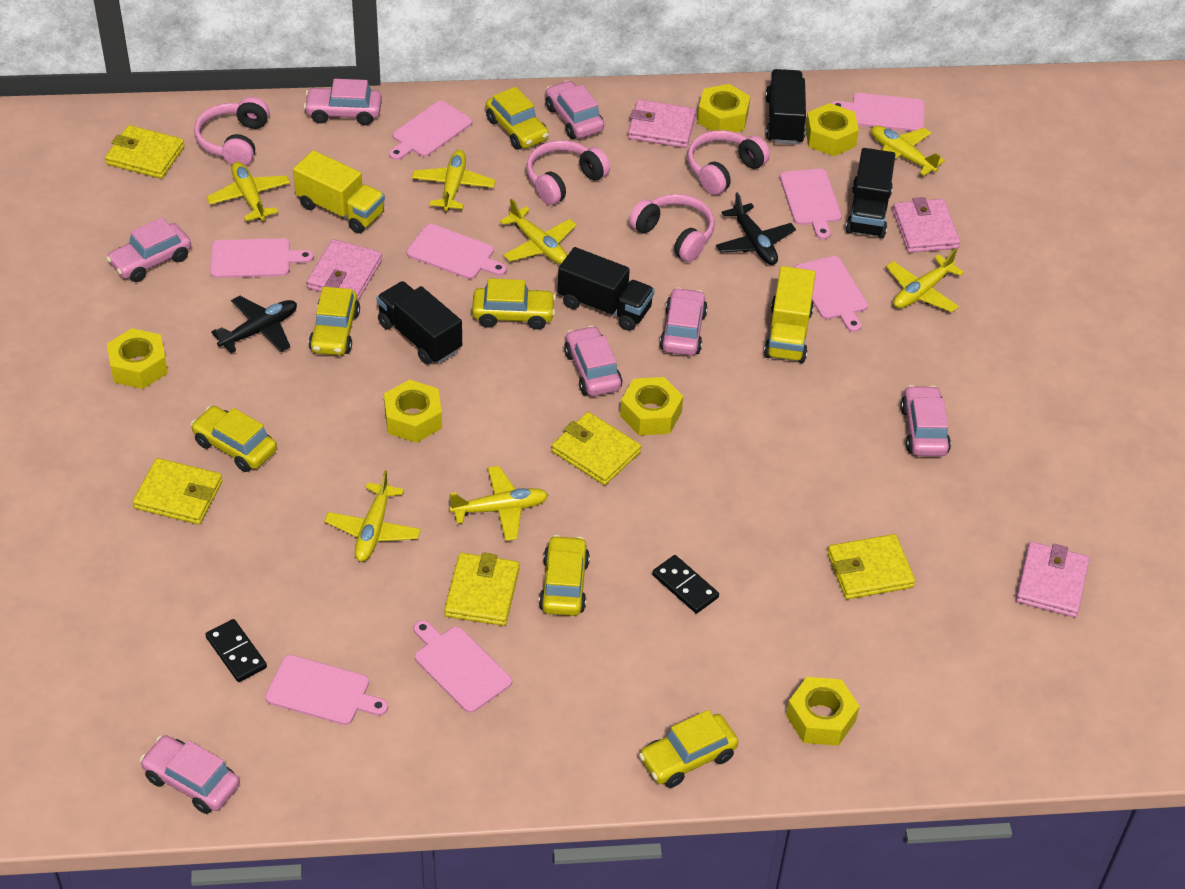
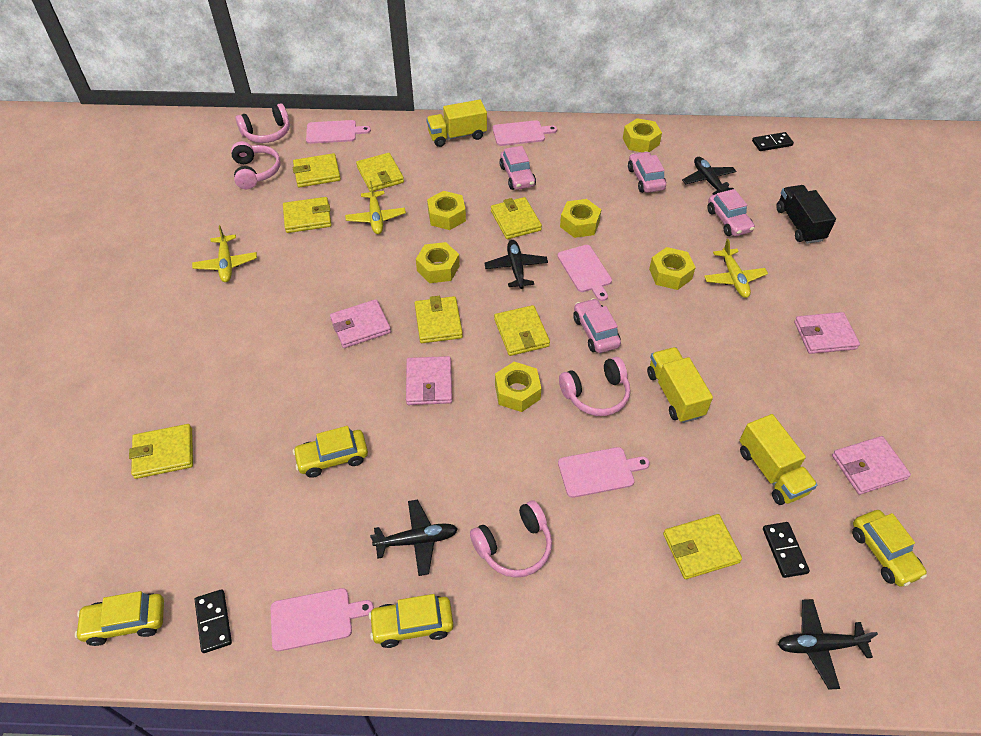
black domino: 2 -> 3
black plane: 2 -> 4
black truck: 4 -> 1
pink car: 7 -> 4
pink cutting board: 8 -> 5
yellow car: 6 -> 4
yellow plane: 7 -> 3
yellow truck: 2 -> 3
yellow wallet: 5 -> 8

